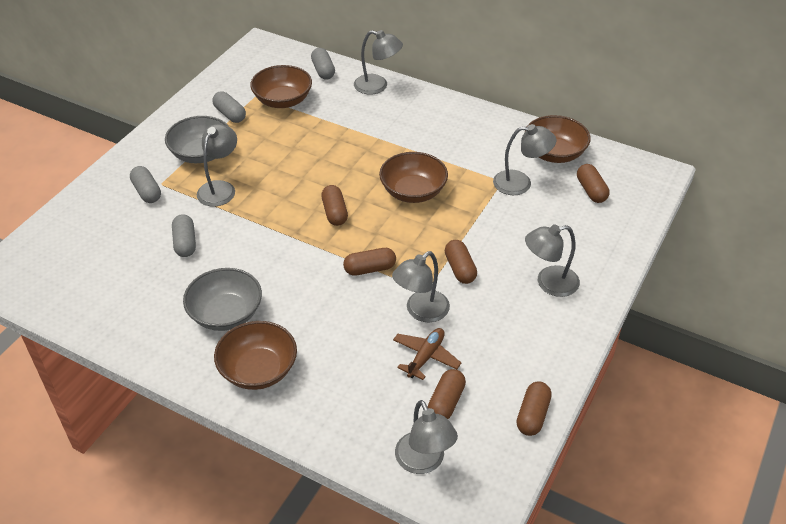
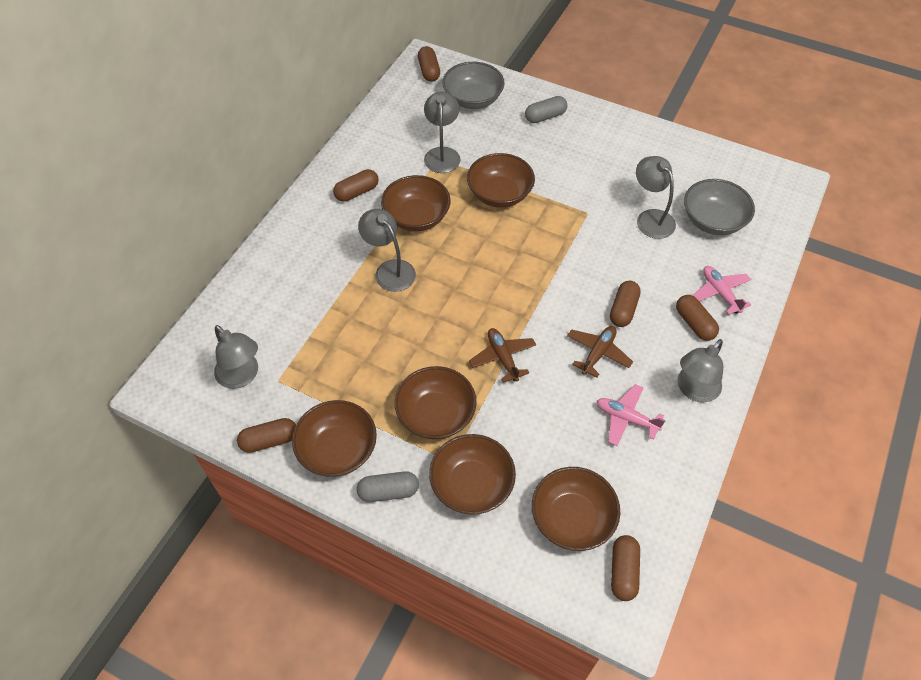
brown bowl: 4 -> 6
brown plane: 1 -> 2
grey capsule: 4 -> 2
grey lamp: 6 -> 5
pink plane: 0 -> 2

